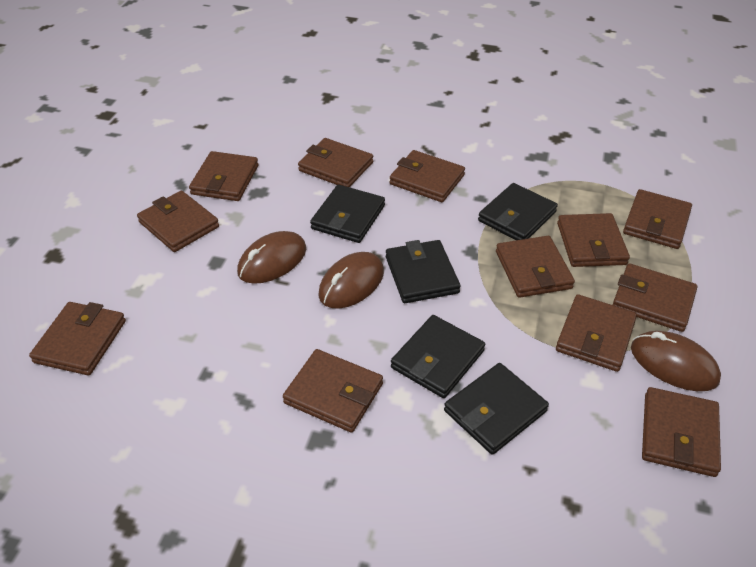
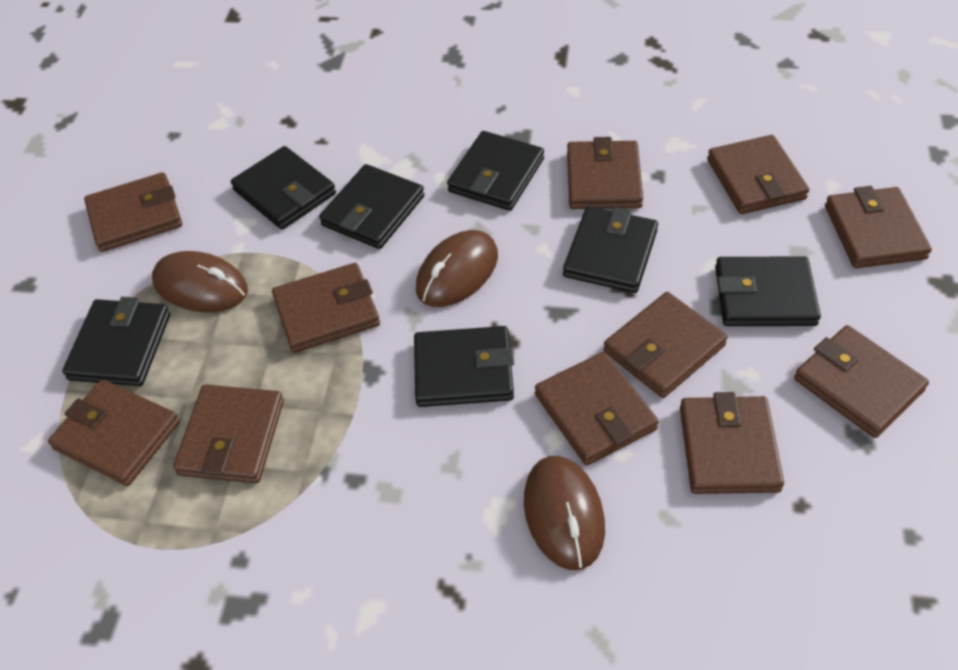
black wallet: 5 -> 7
brown wallet: 12 -> 11

